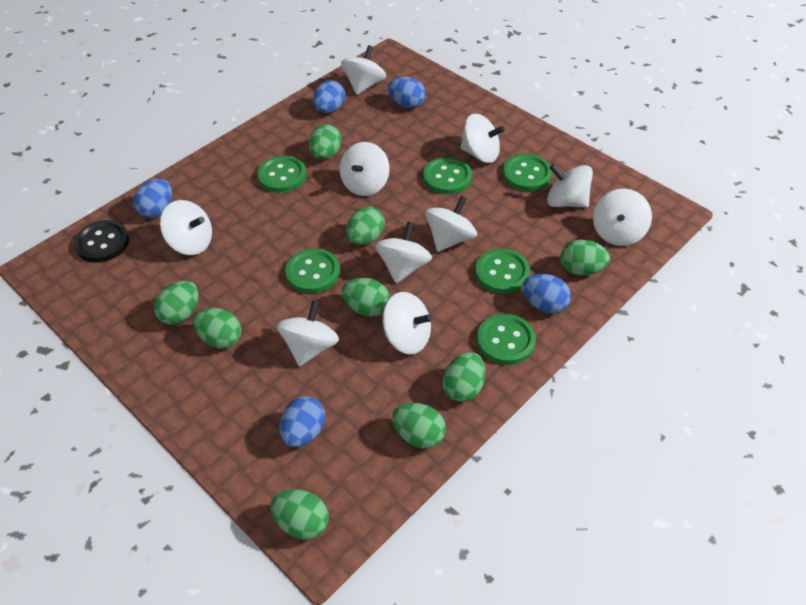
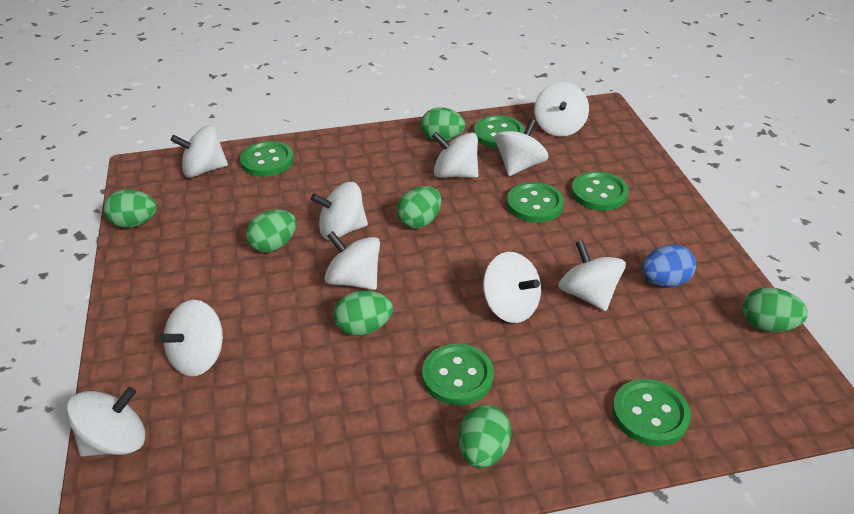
black button: 1 -> 0
blue egg: 5 -> 1
green egg: 9 -> 7

